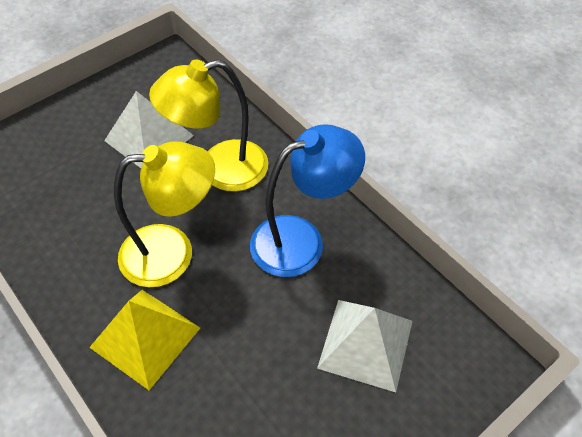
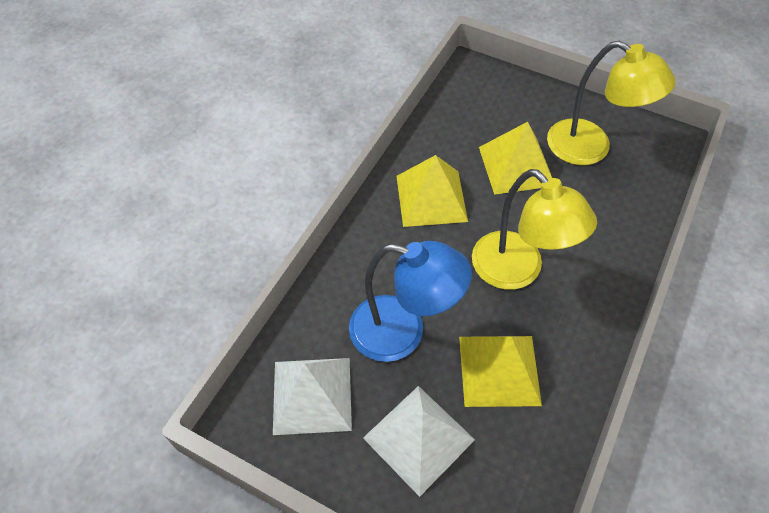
yellow pyramid: 1 -> 3

